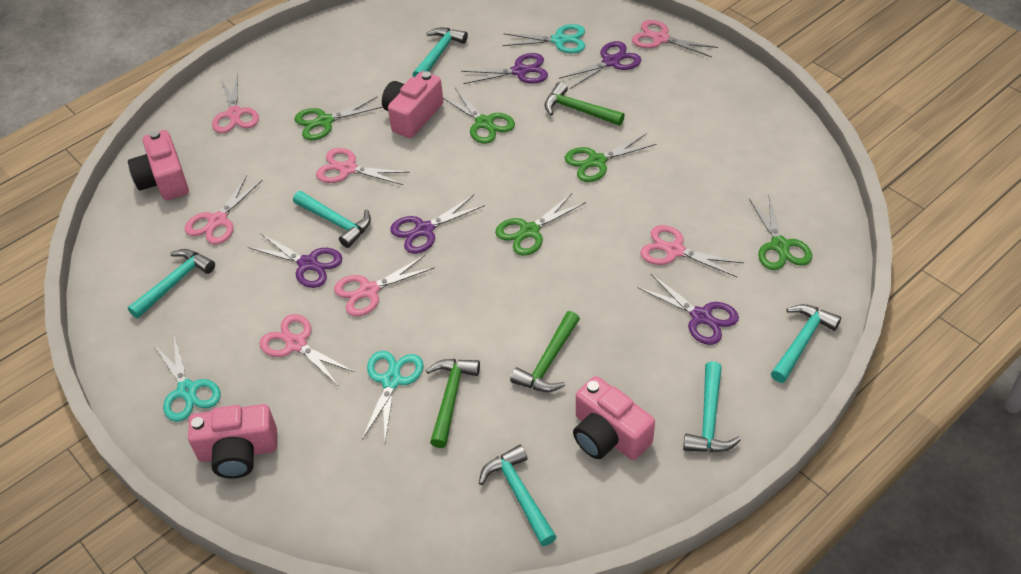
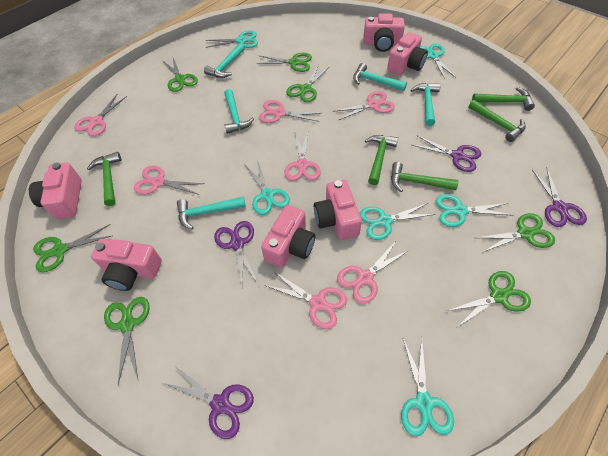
green hammer: 3 -> 5
green scissors: 5 -> 7
pink camera: 4 -> 6
purple scissors: 5 -> 4
turquoise hammer: 6 -> 5
turquoise scissors: 3 -> 6

